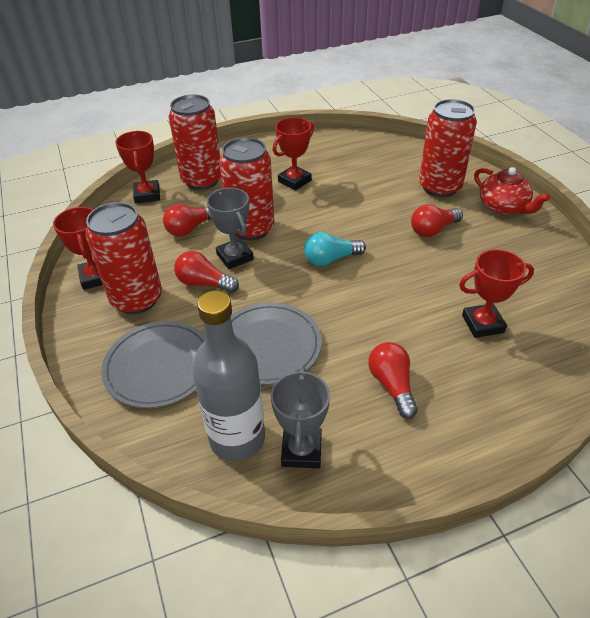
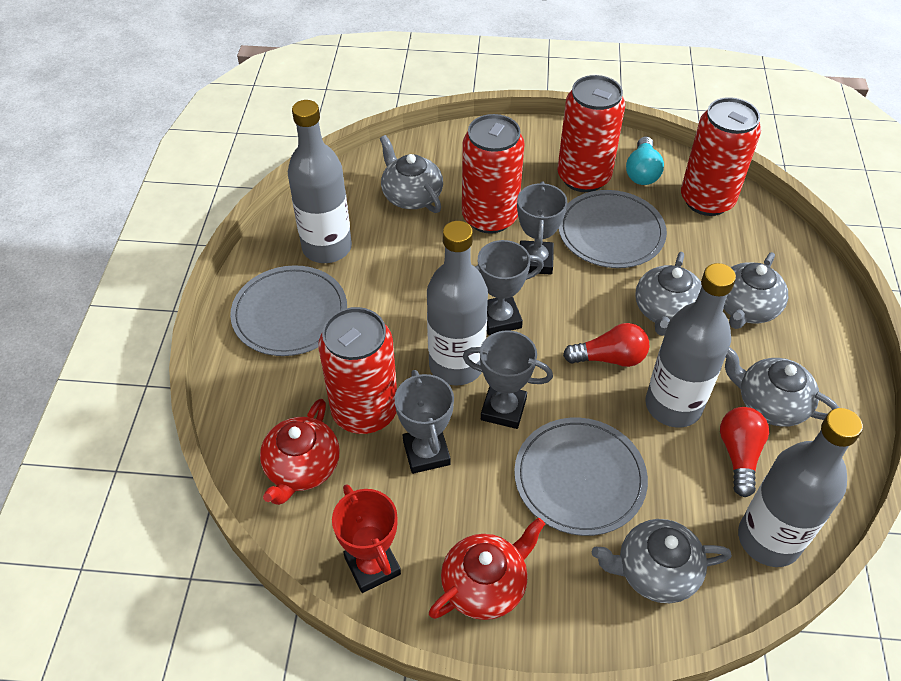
grey bottle: 1 -> 4
grey plate: 2 -> 3
grey teapot: 0 -> 5
grey trophy: 2 -> 4
red light bulb: 4 -> 2
red teapot: 1 -> 2
red trophy: 4 -> 1

